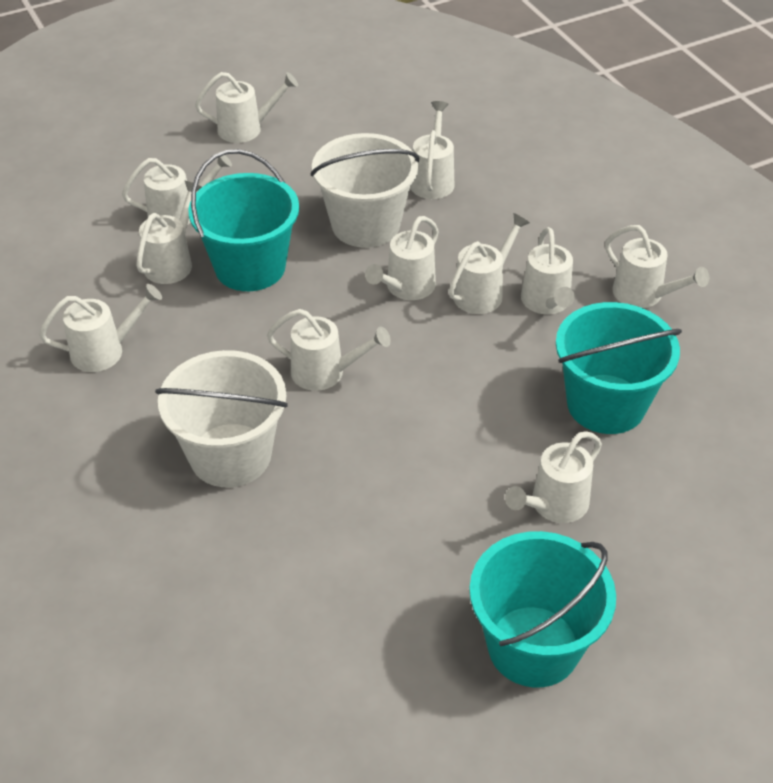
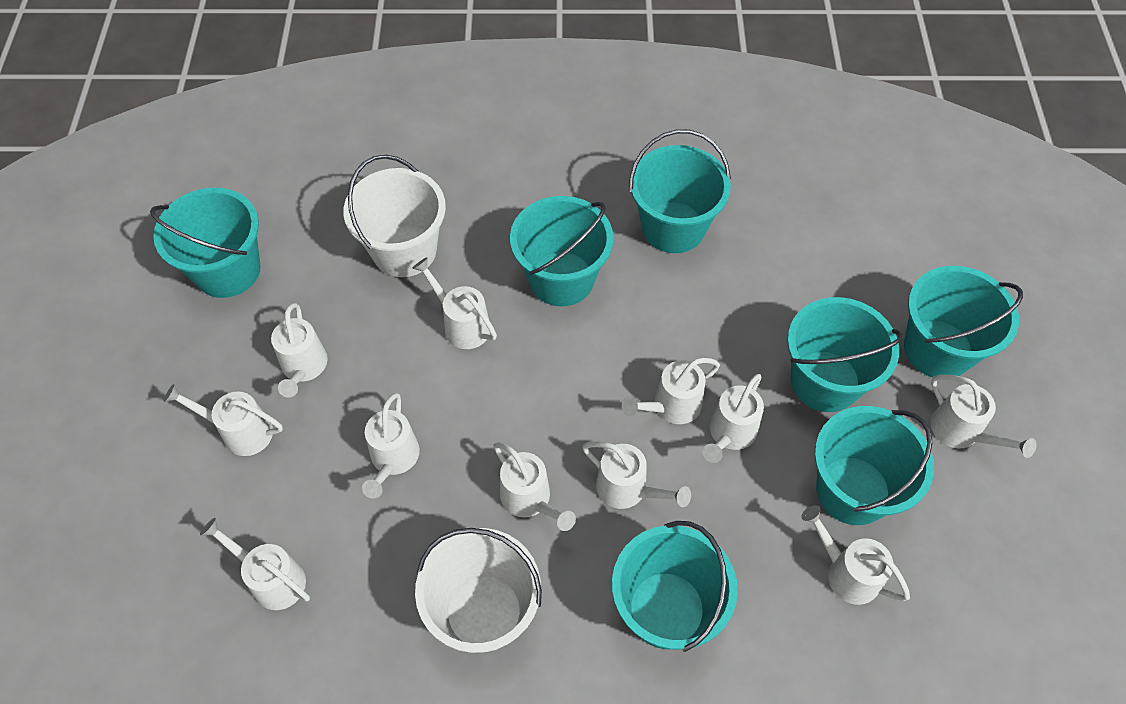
turquoise bucket: 3 -> 7

